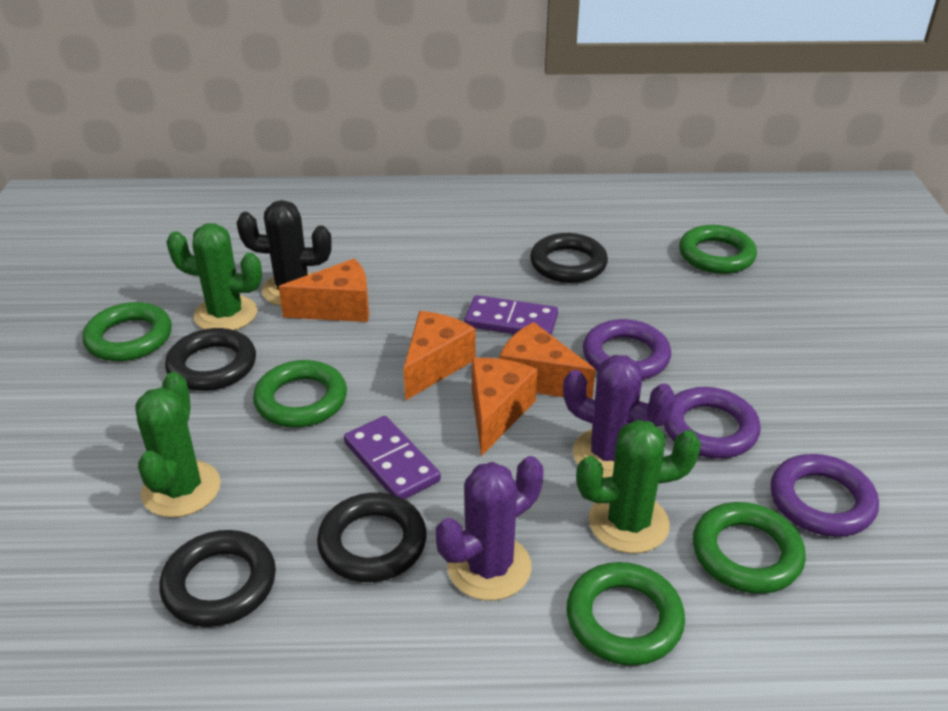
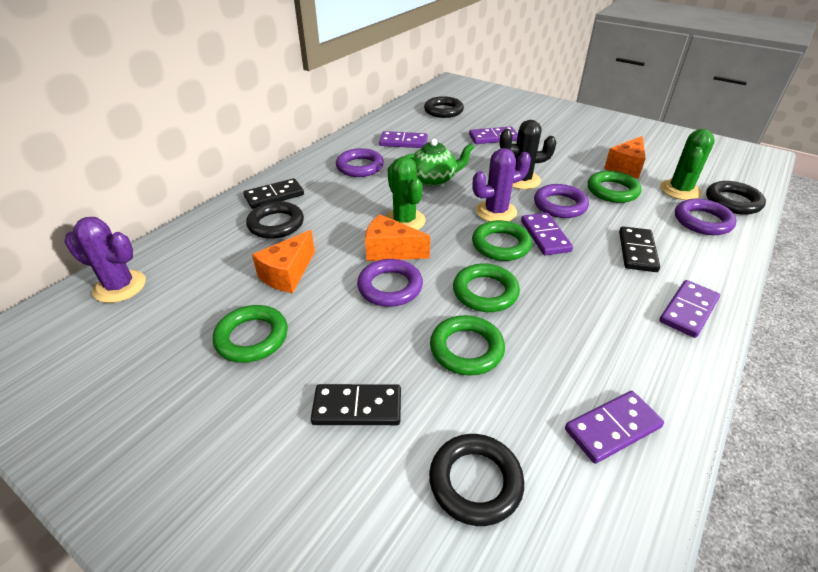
black domino: 0 -> 3
green cactus: 3 -> 2
green teapot: 0 -> 1
orange cheese: 4 -> 3
purple domino: 2 -> 5
purple ring: 3 -> 4

